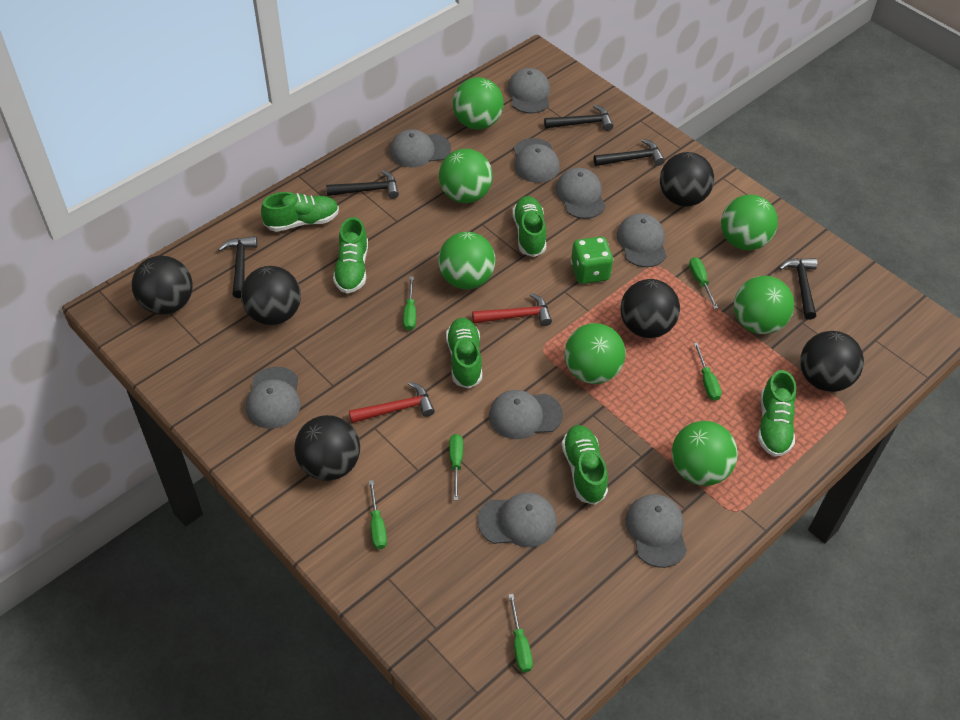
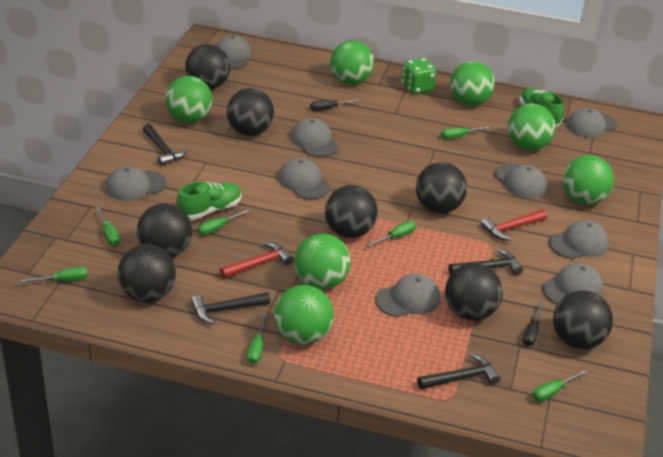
black ball: 6 -> 8
black hammer: 5 -> 4
black screwdriver: 0 -> 2
green screwdriver: 6 -> 7
green shoe: 6 -> 2

